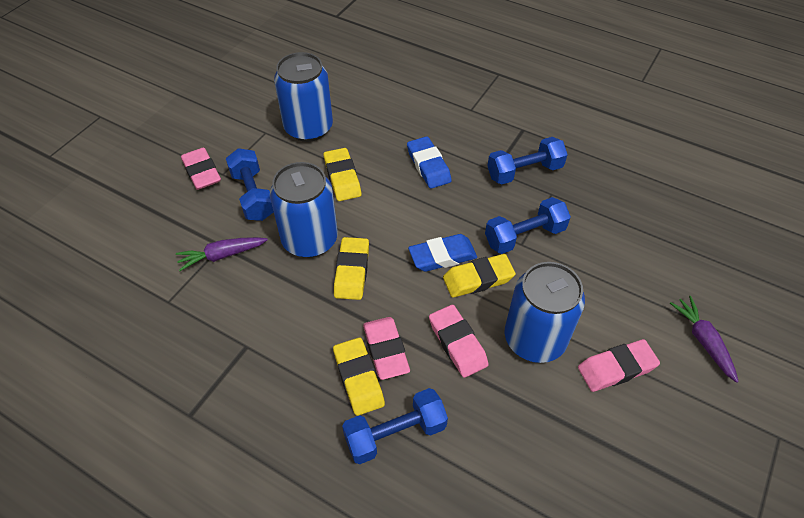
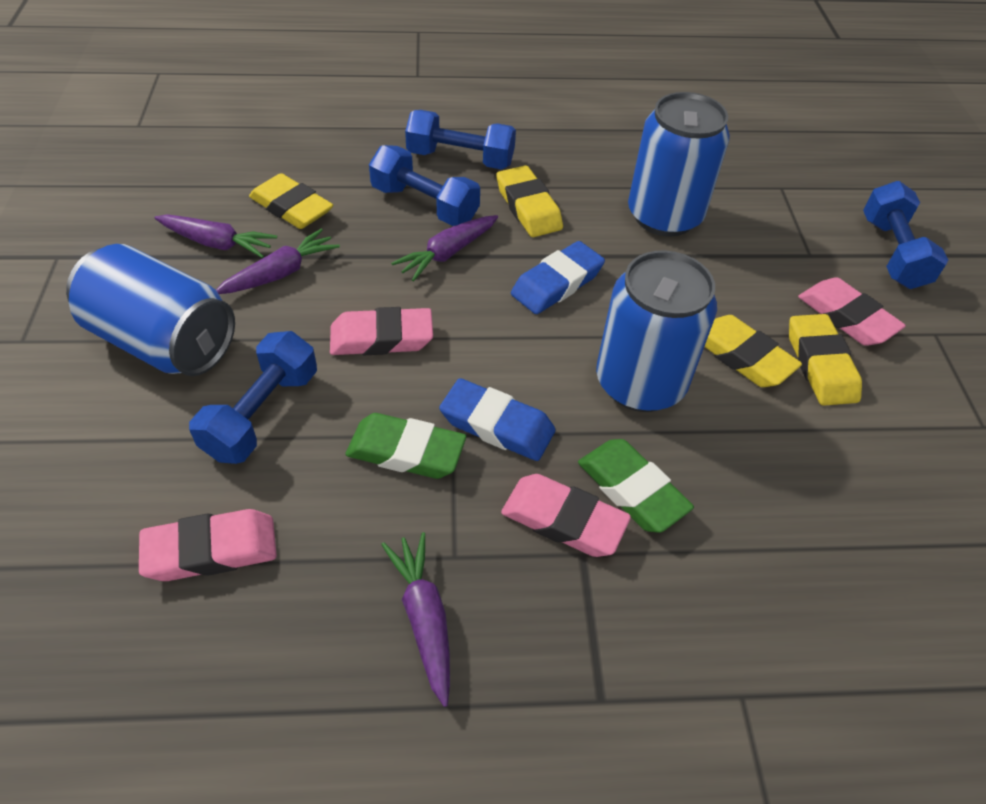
green eraser: 0 -> 2
purple carrot: 2 -> 4

